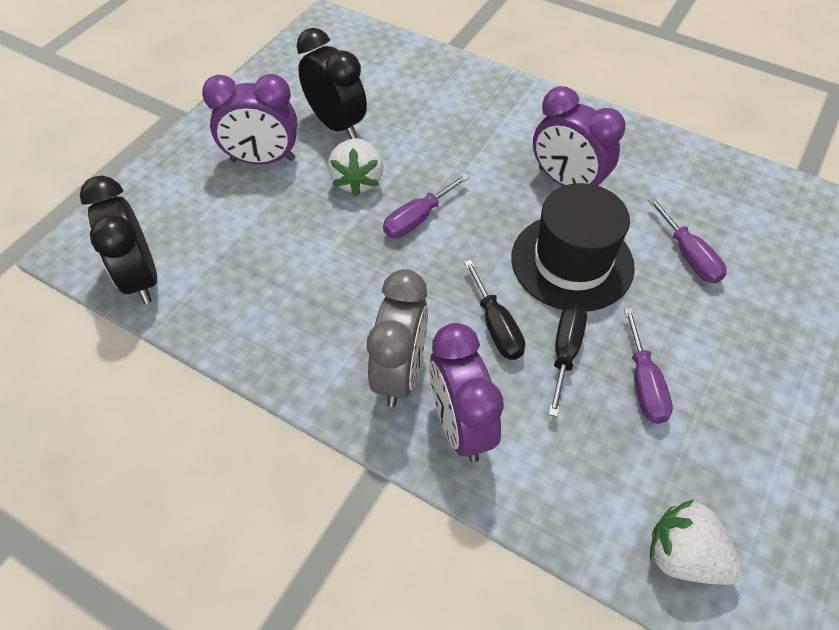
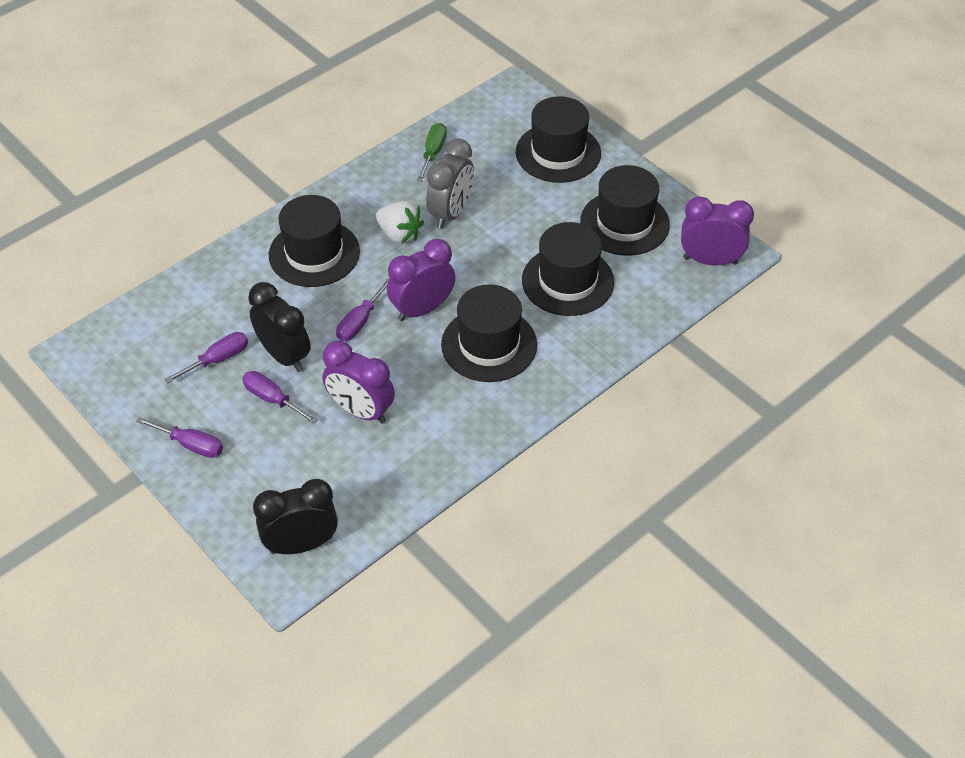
black hat: 1 -> 5
black screwdriver: 2 -> 0
green screwdriver: 0 -> 1
purple screwdriver: 3 -> 4
white strawberry: 2 -> 1

